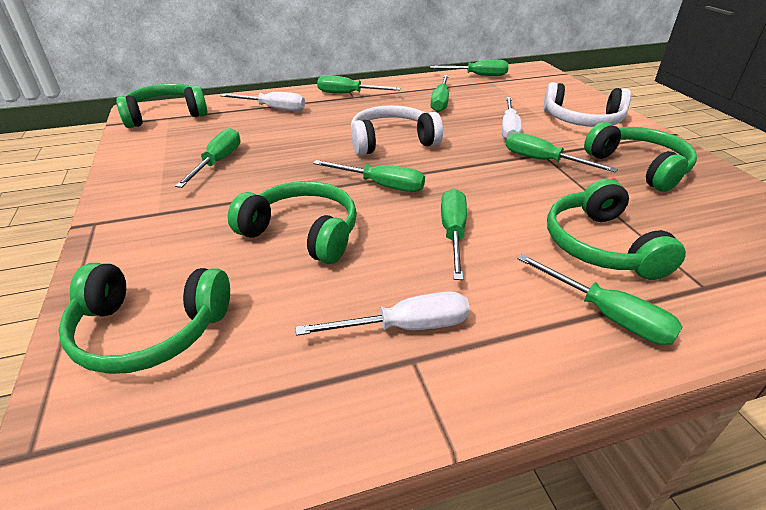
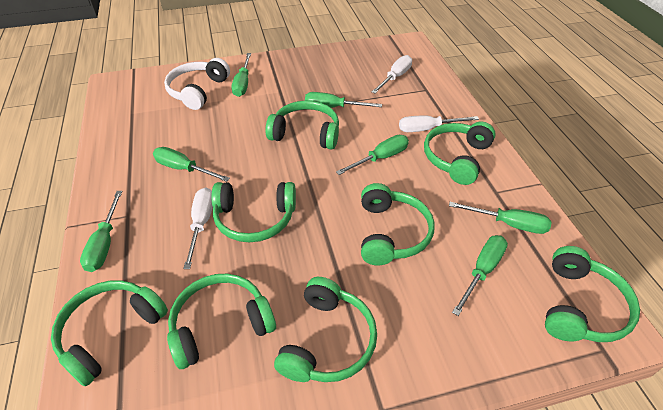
green headphones: 5 -> 8
green screwdriver: 8 -> 7
white headphones: 2 -> 1

